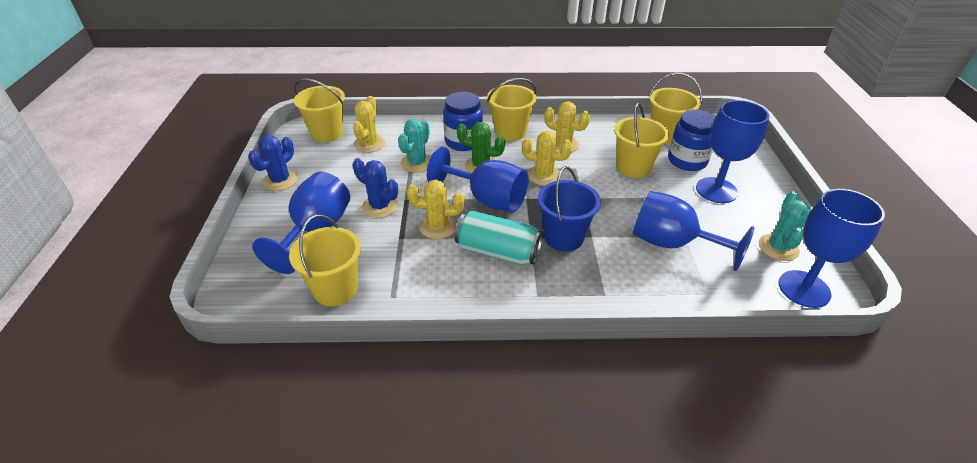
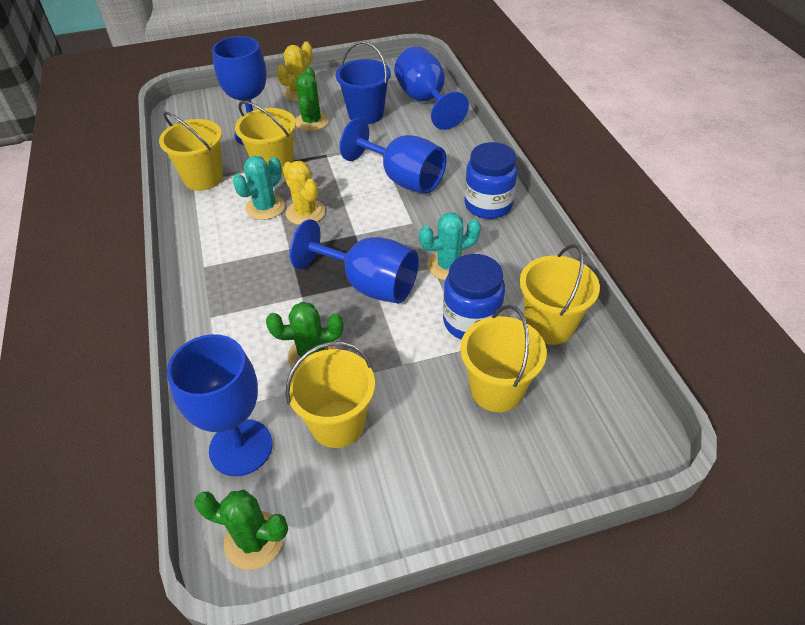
blue cactus: 2 -> 0
green cactus: 1 -> 3
turquoise can: 1 -> 0
yellow cactus: 4 -> 2

